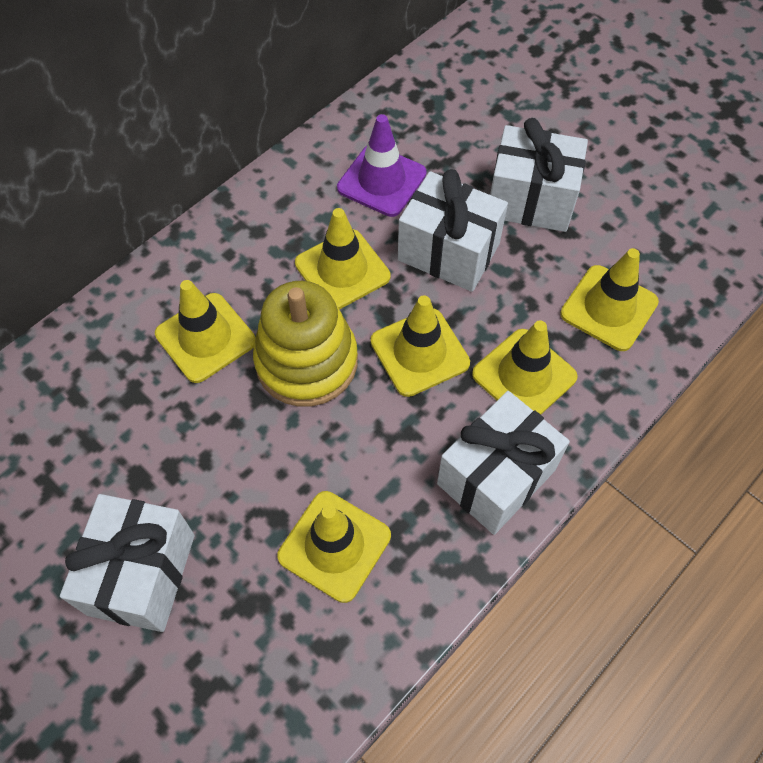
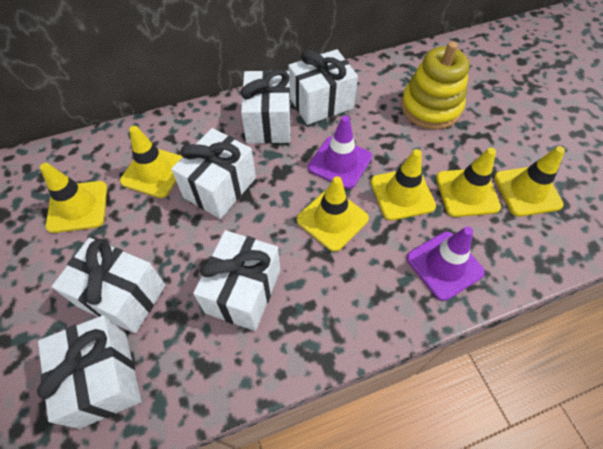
purple traffic cone: 1 -> 2
white gift: 4 -> 6

